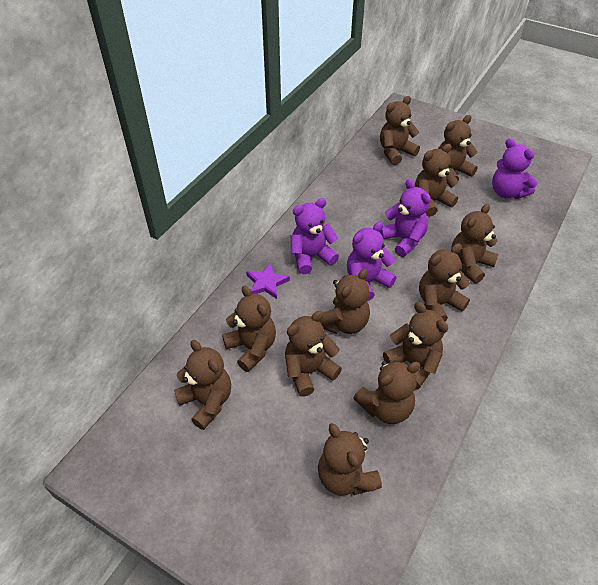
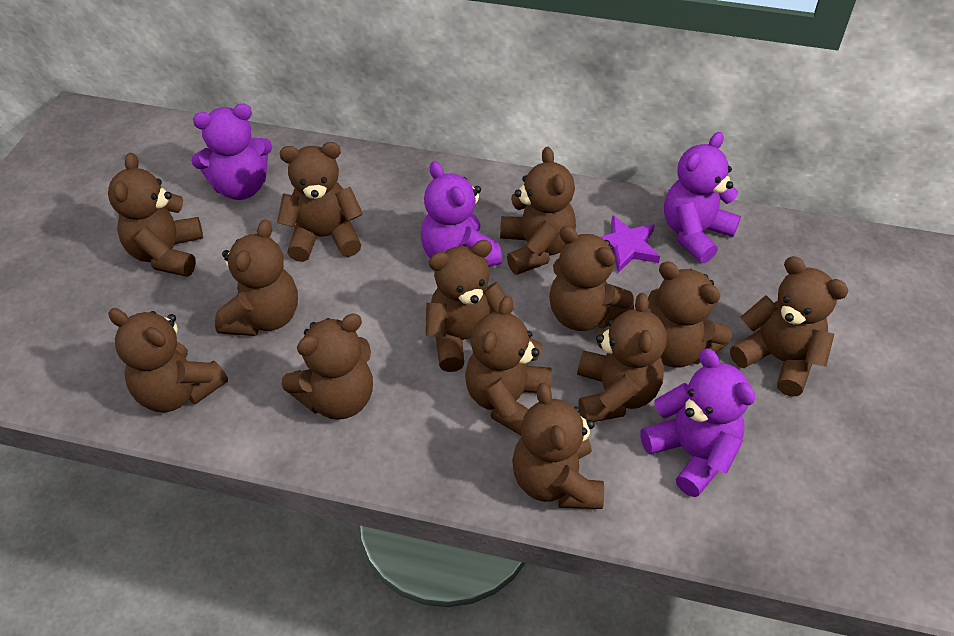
brown teddy bear: 12 -> 13

